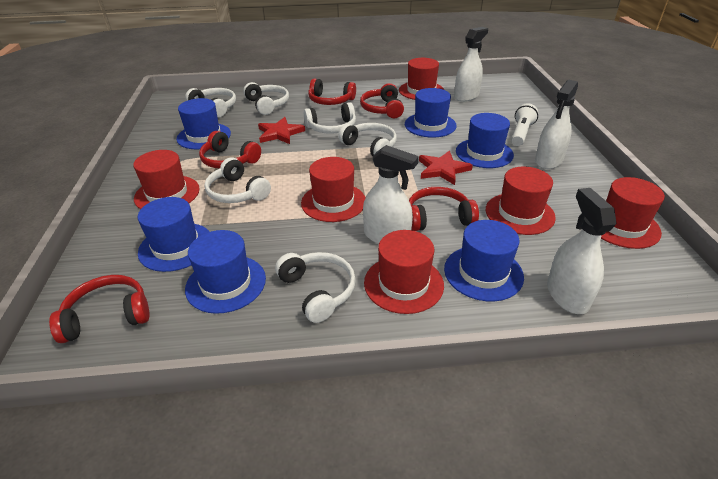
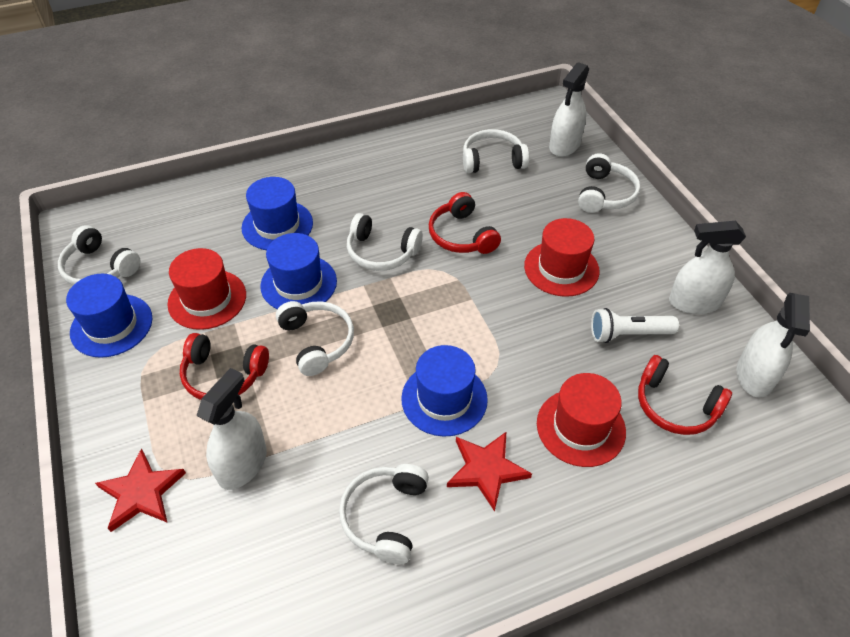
blue hat: 6 -> 4
red hat: 6 -> 3
red headphones: 5 -> 3

